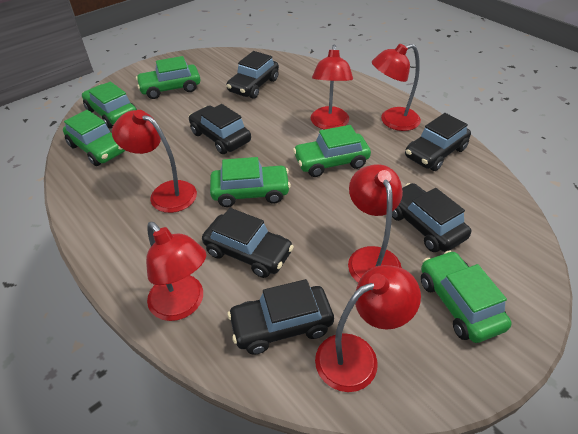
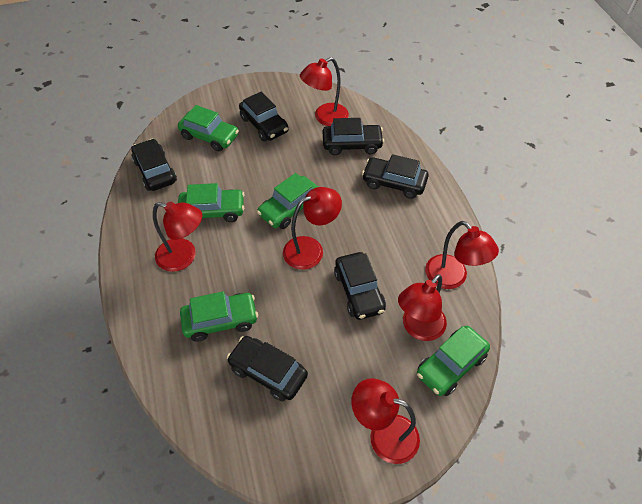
green car: 6 -> 5

